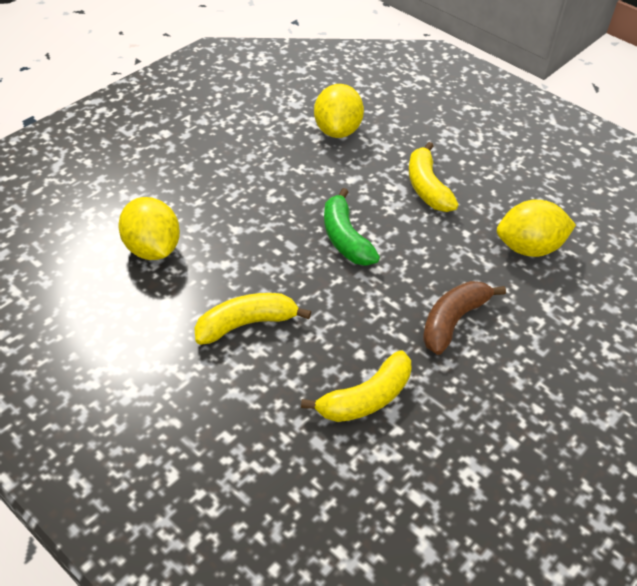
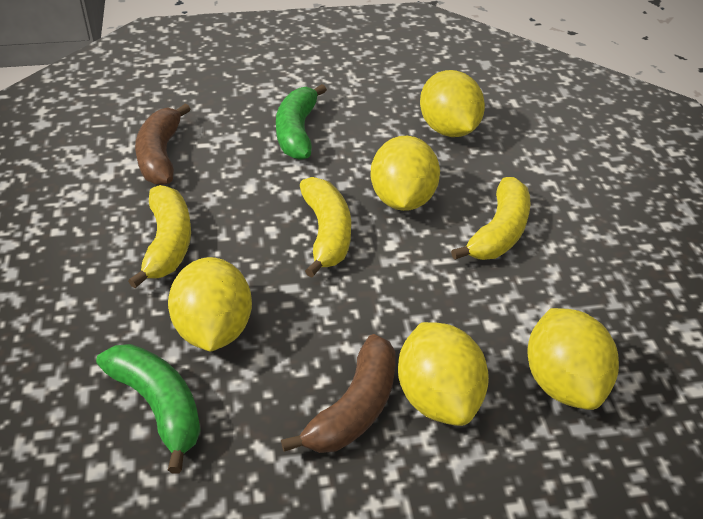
brown banana: 1 -> 2
green banana: 1 -> 2
yellow lemon: 3 -> 5

